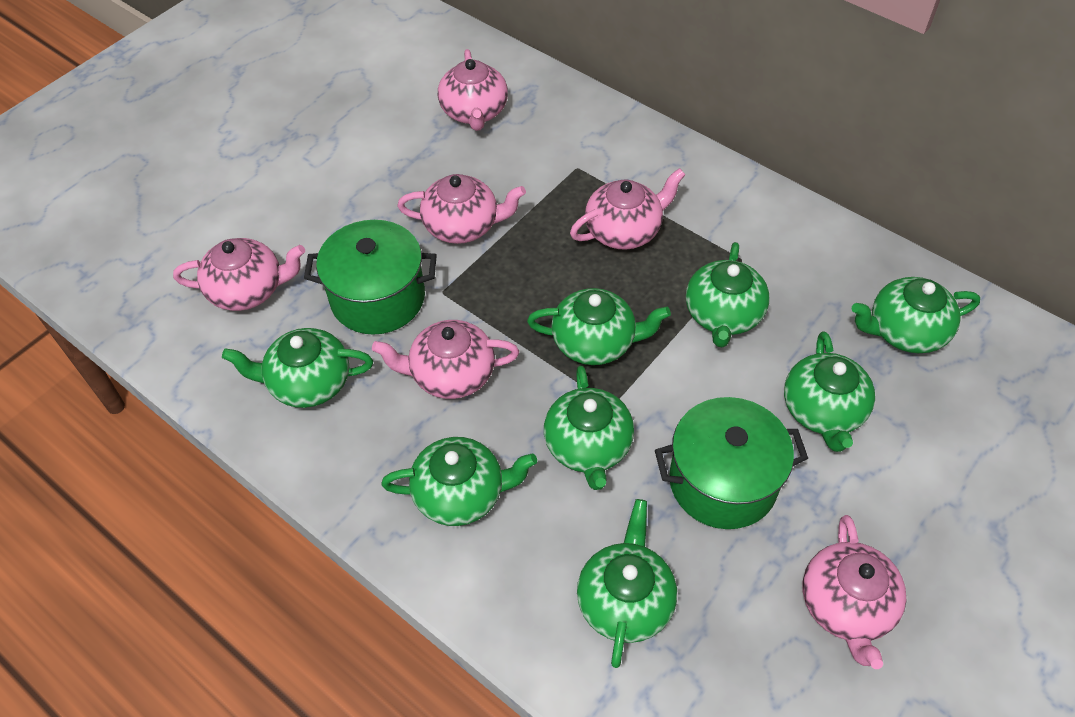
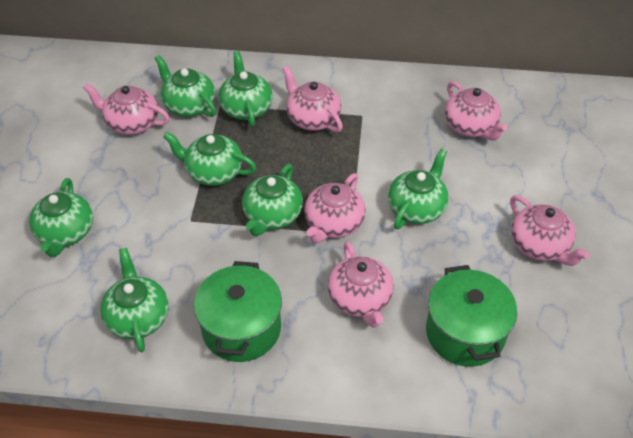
green teapot: 8 -> 7

